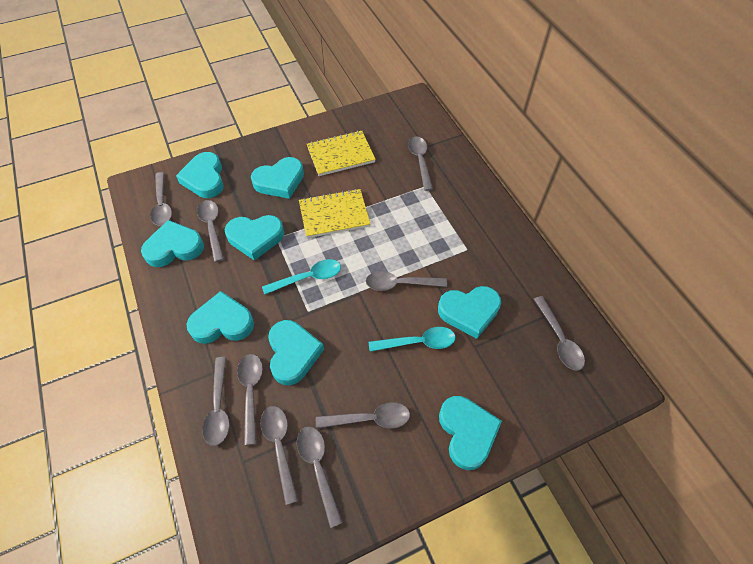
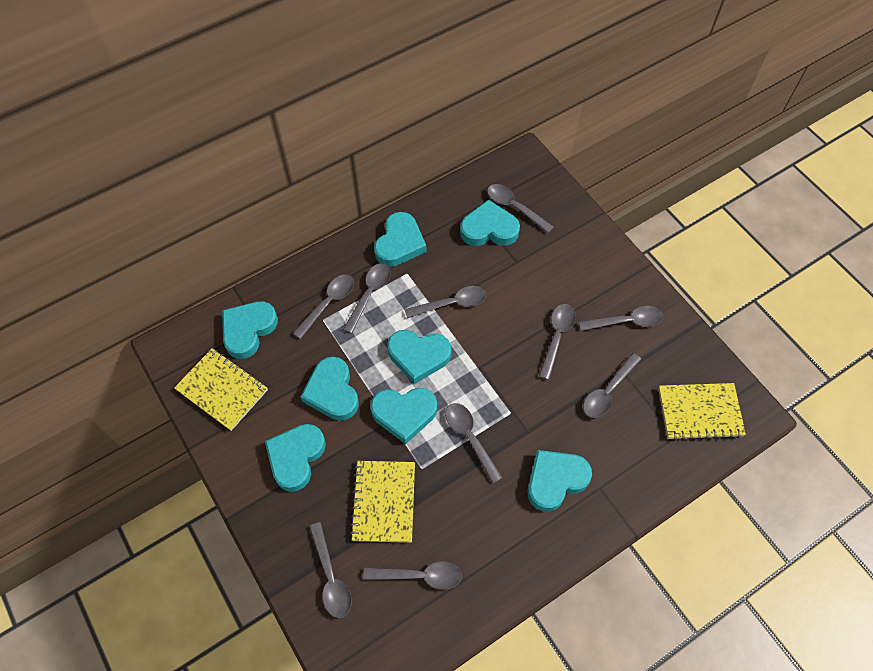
turquoise spoon: 2 -> 0
yellow notebook: 2 -> 3

